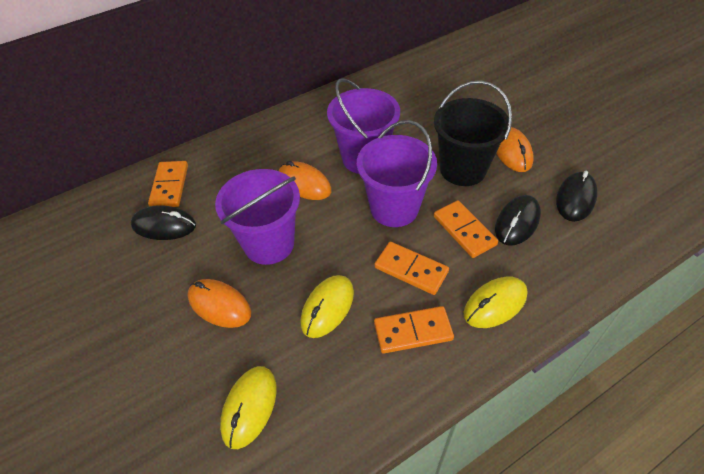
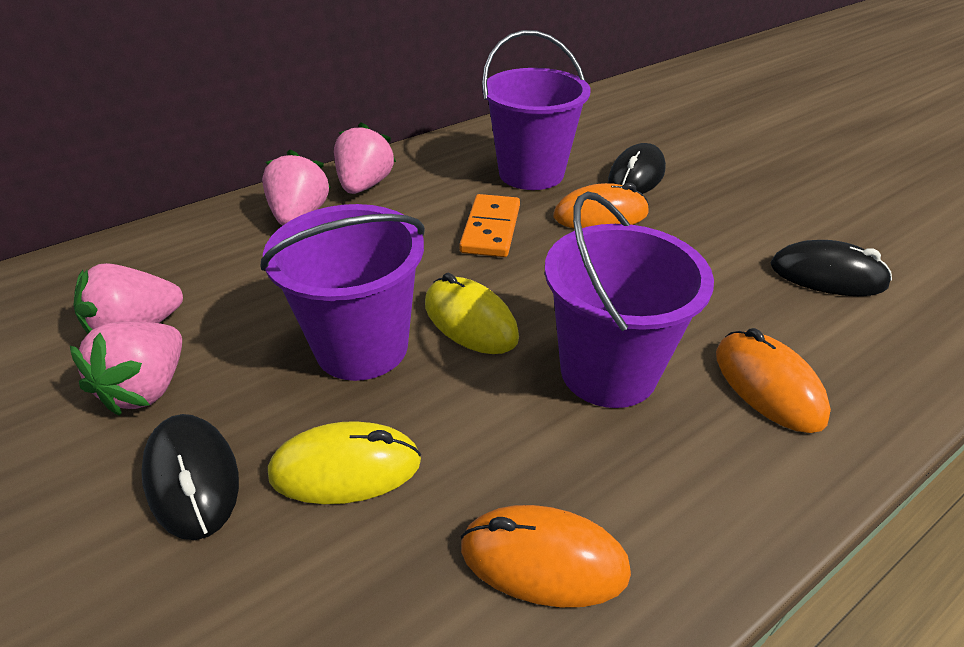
black bucket: 1 -> 0
orange domino: 4 -> 1
pink strawberry: 0 -> 4
yellow mouse: 3 -> 2

